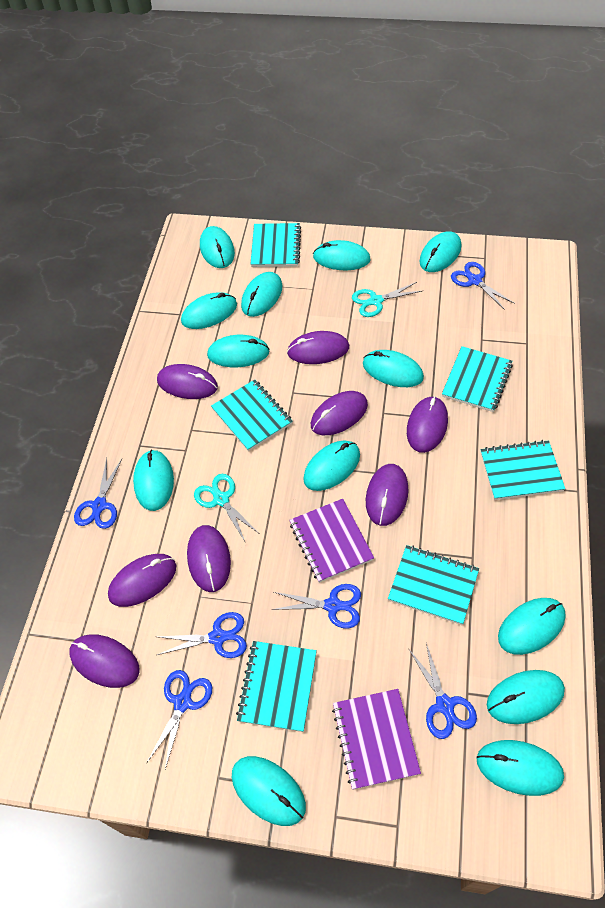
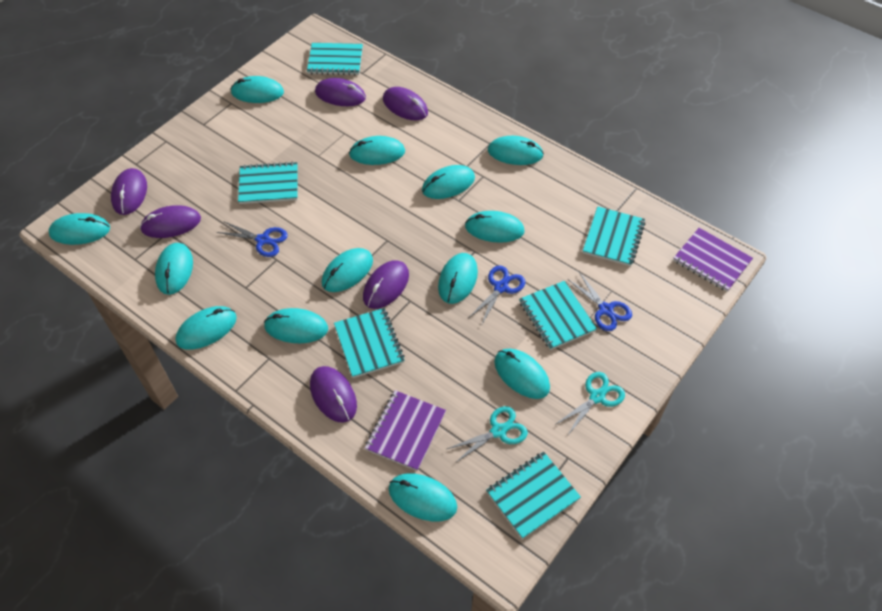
blue scissors: 6 -> 3
purple mouse: 8 -> 6

